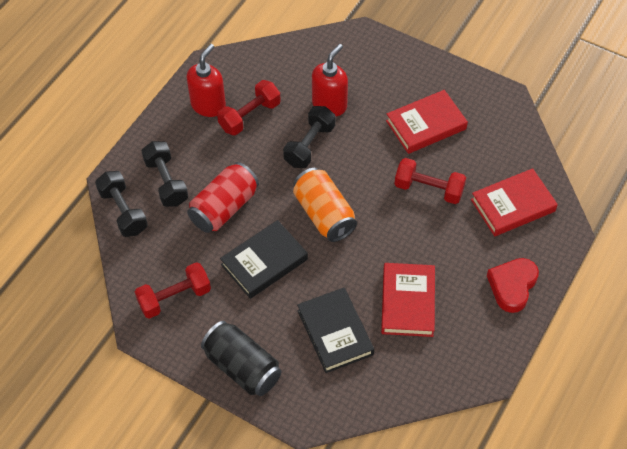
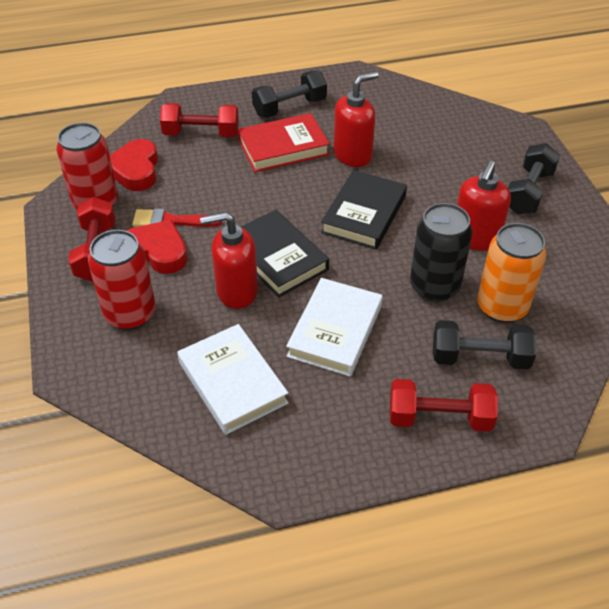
red book: 3 -> 1
red brush: 0 -> 1
red can: 1 -> 2
red heart: 1 -> 2
red soap dispenser: 2 -> 3
white book: 0 -> 2

